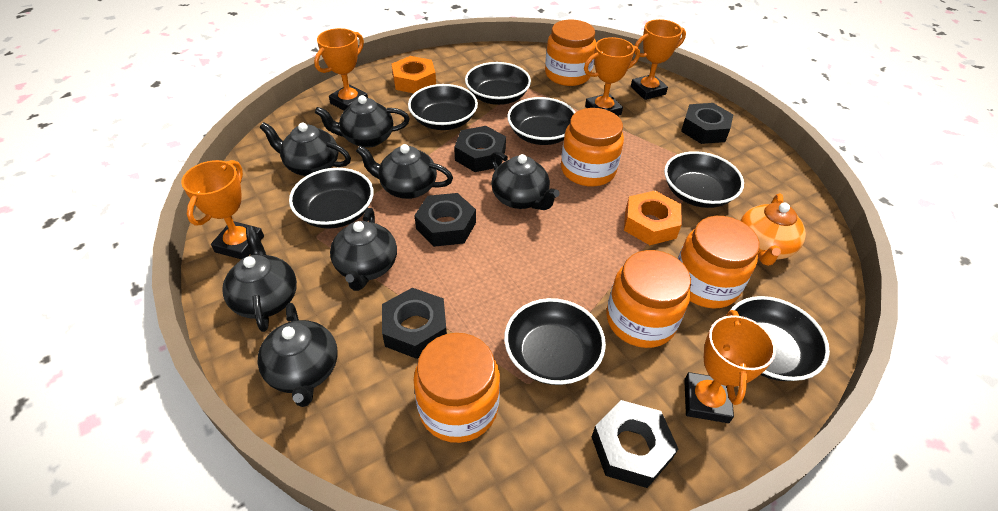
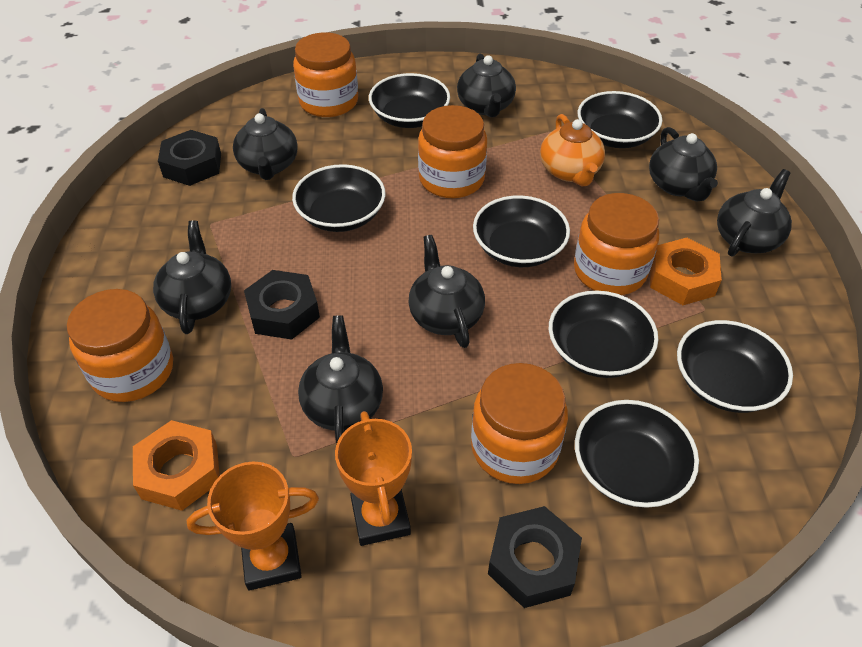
black nut: 5 -> 3
orange trophy: 5 -> 2

